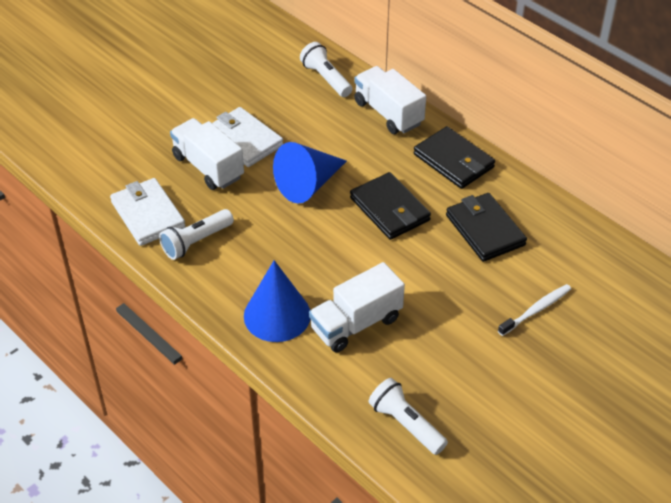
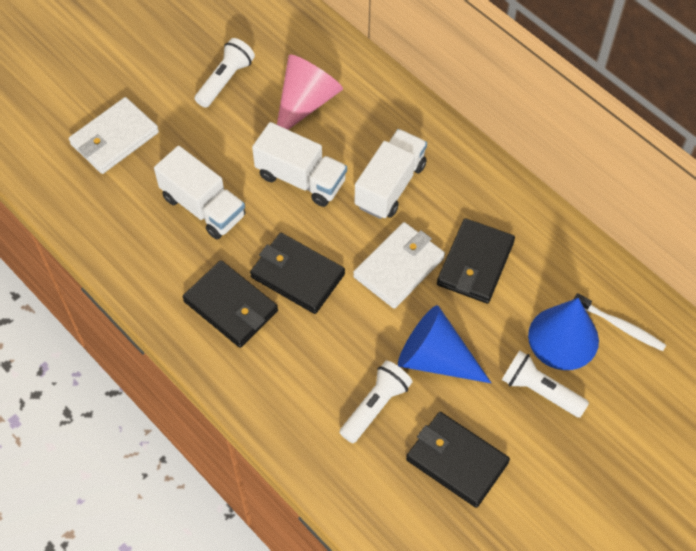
black wallet: 3 -> 4
pink cone: 0 -> 1

